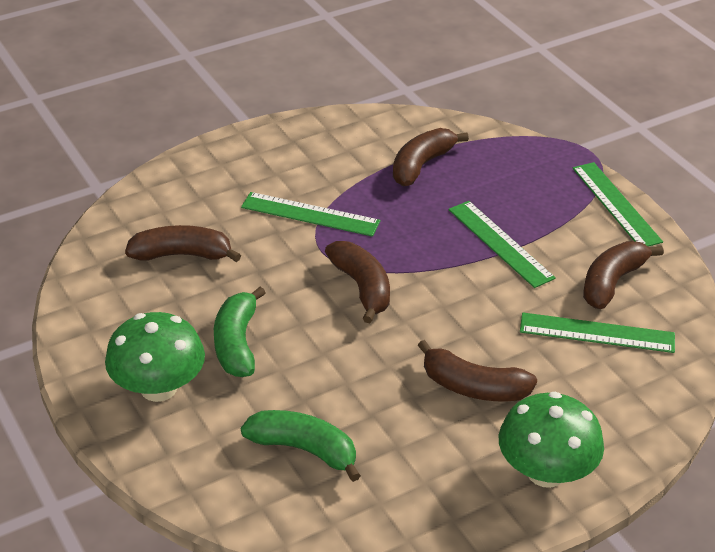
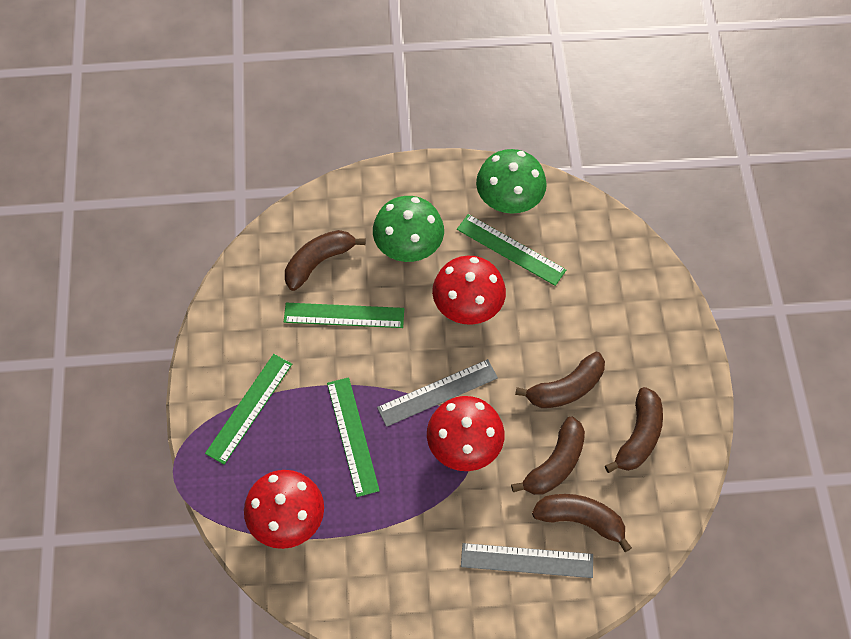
green banana: 2 -> 0
grey ruler: 0 -> 2
red mushroom: 0 -> 3

